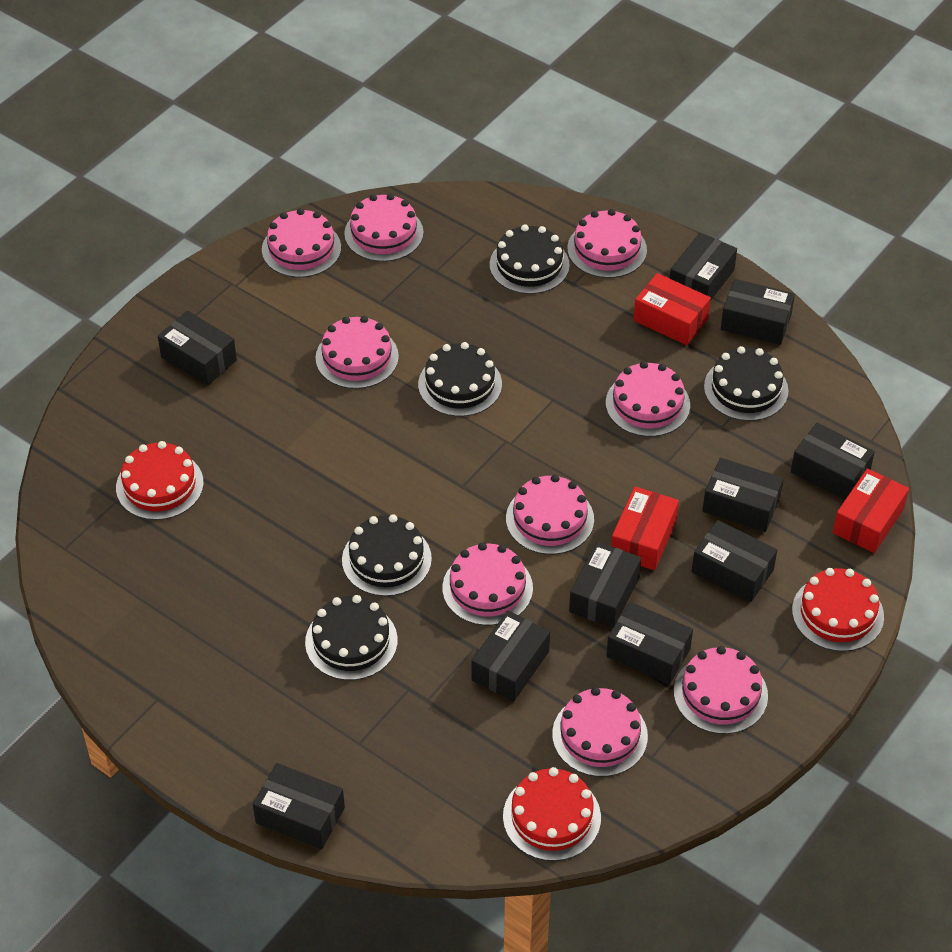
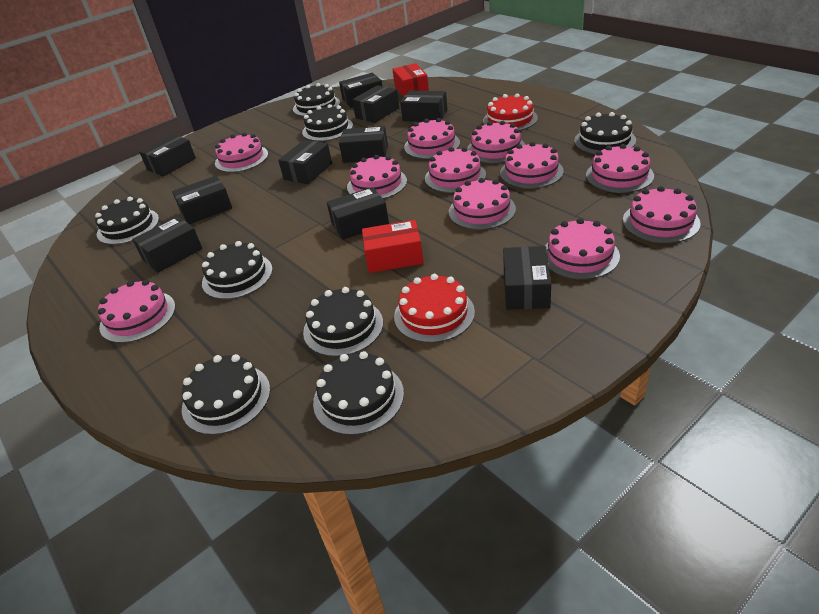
black cake: 5 -> 8
pink cake: 9 -> 11
red box: 3 -> 2
red cake: 3 -> 2

